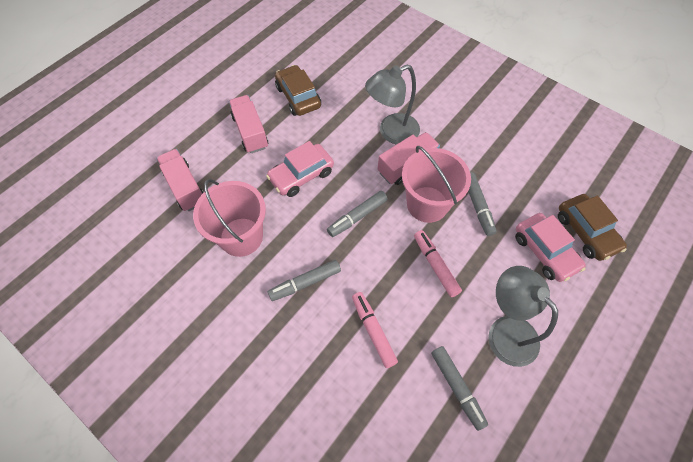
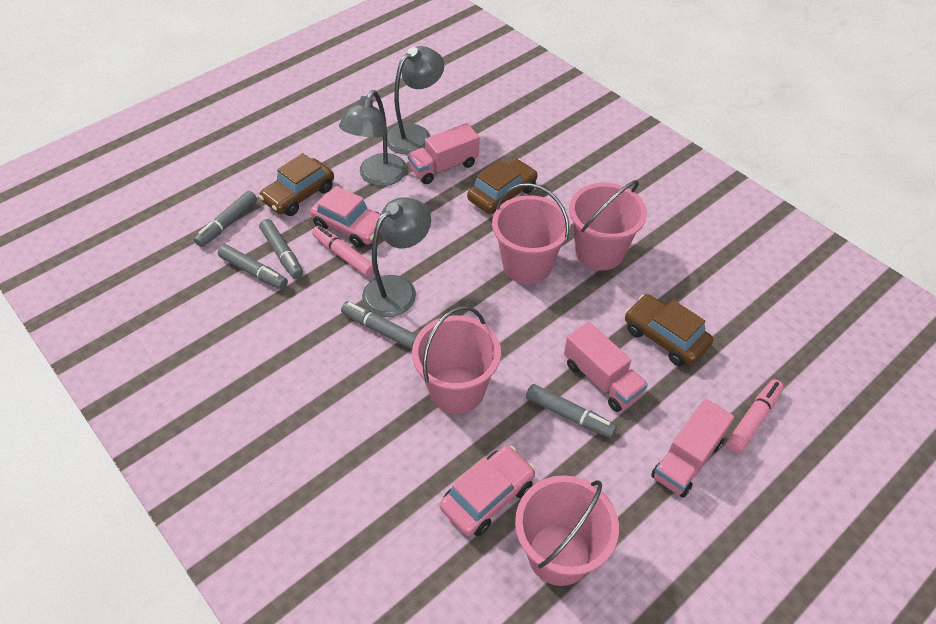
brown car: 2 -> 3
grey lamp: 2 -> 3
grey marker: 4 -> 5
pink bucket: 2 -> 4

